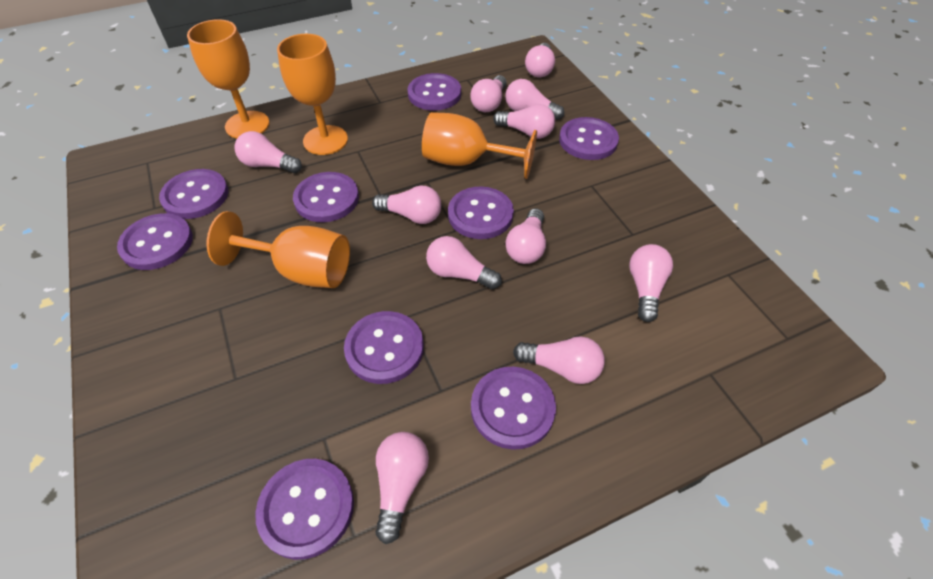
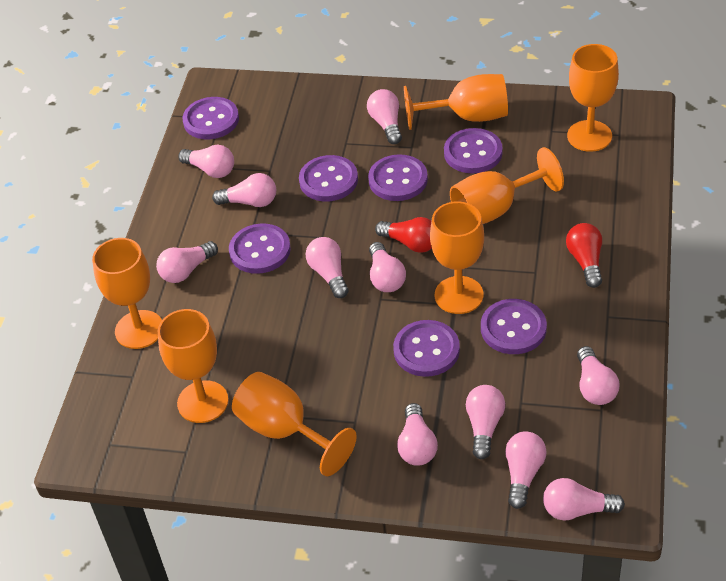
orange goblet: 4 -> 7
purple button: 9 -> 7
red light bulb: 0 -> 2

